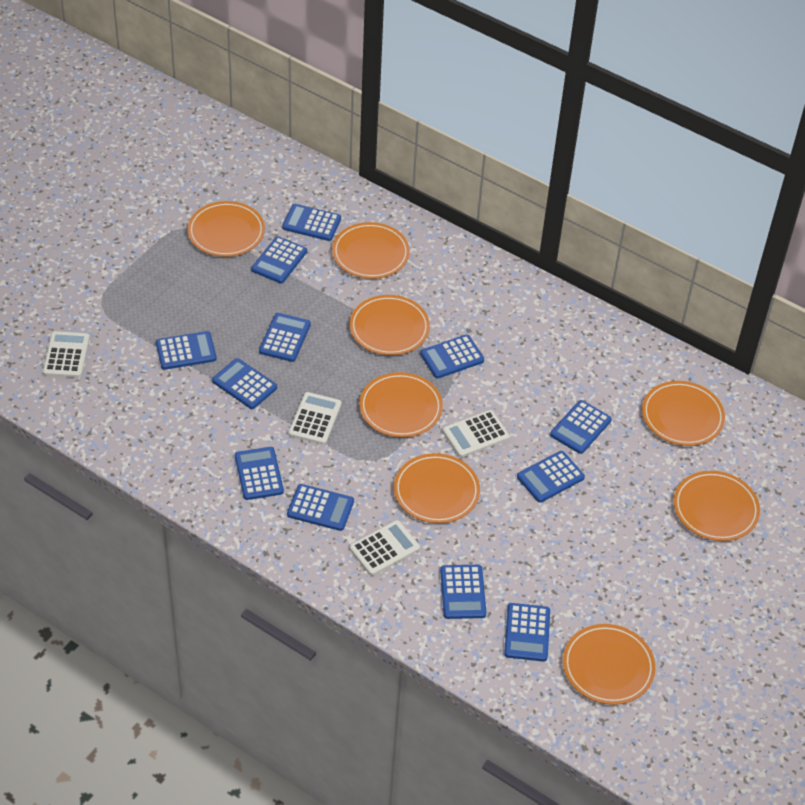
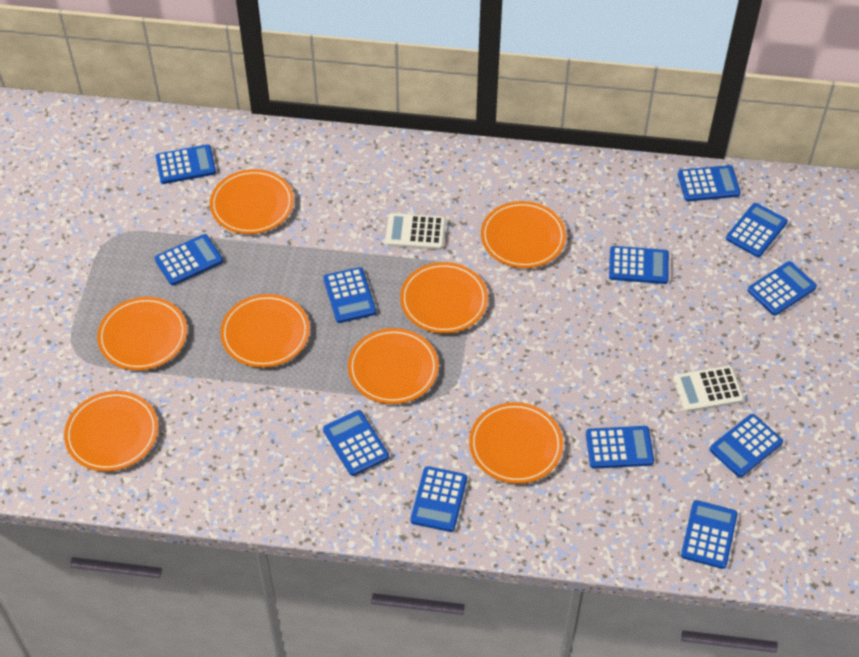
white calculator: 4 -> 2

